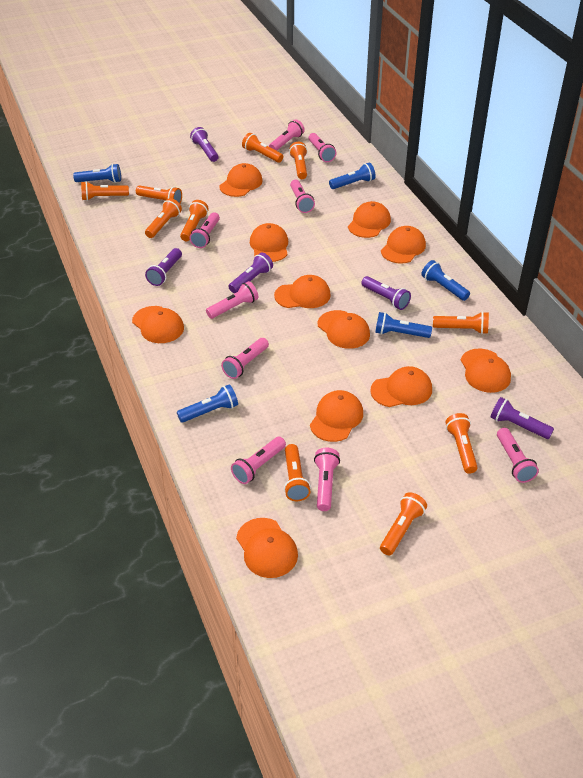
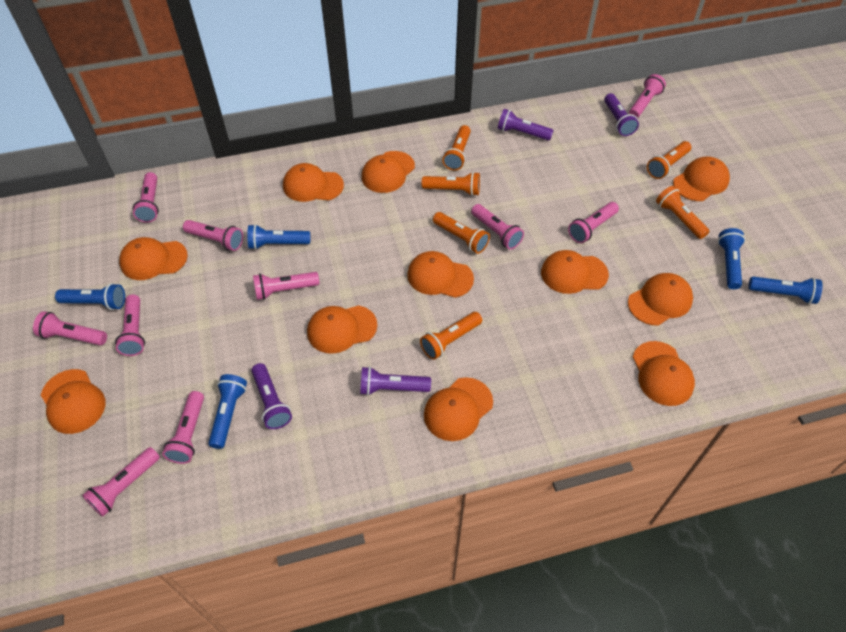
orange flashlight: 10 -> 6
pink flashlight: 9 -> 10
purple flashlight: 5 -> 4

